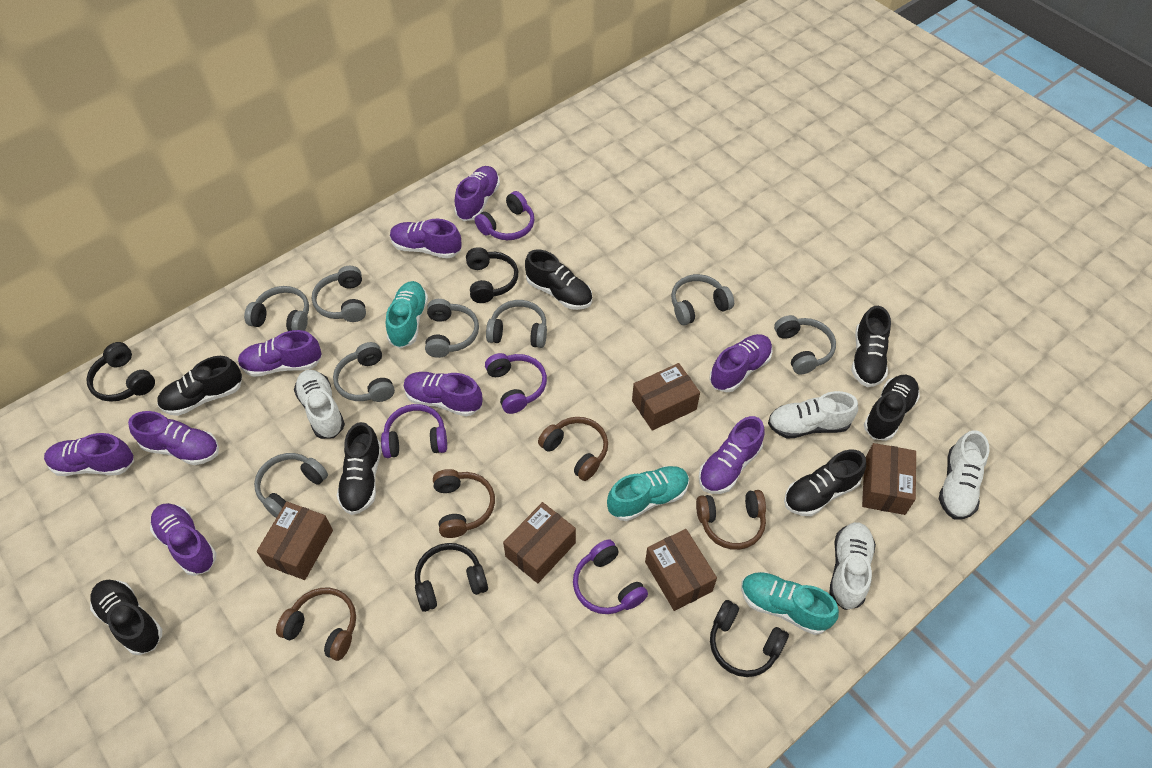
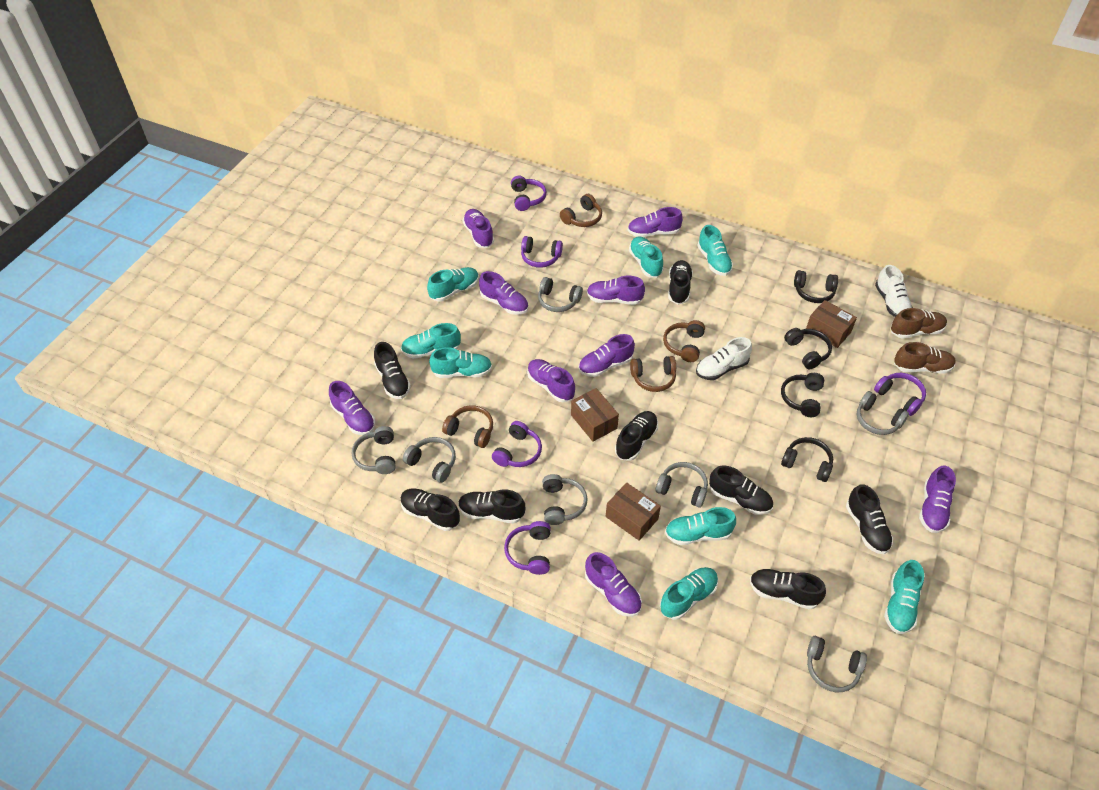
black shoe: 7 -> 8
brown box: 5 -> 3
brown shoe: 0 -> 2
grey headphones: 8 -> 7
purple headphones: 4 -> 5
turquoise shoe: 3 -> 8
white shoe: 4 -> 2

